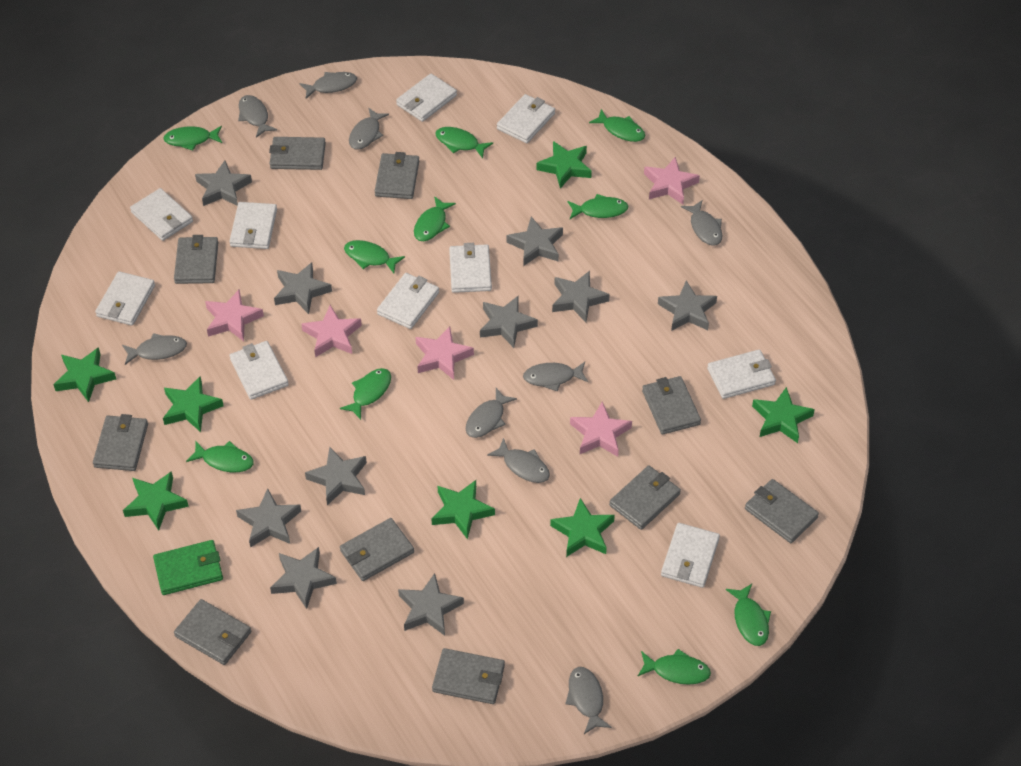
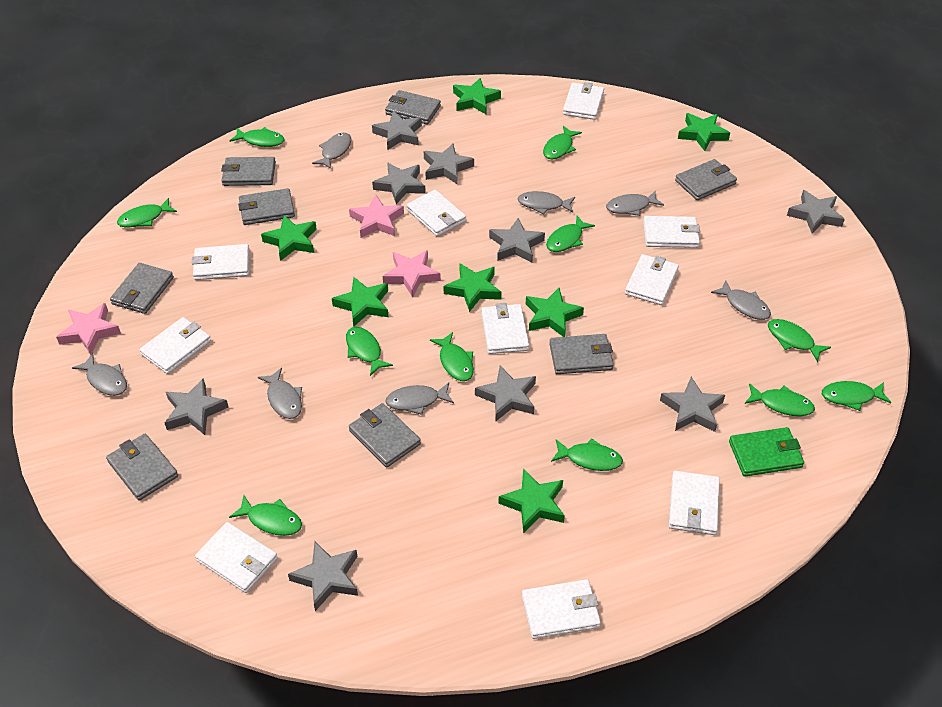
green fish: 10 -> 11
grey fish: 9 -> 7
grey star: 10 -> 9
grey wallet: 10 -> 8
pink star: 5 -> 3

